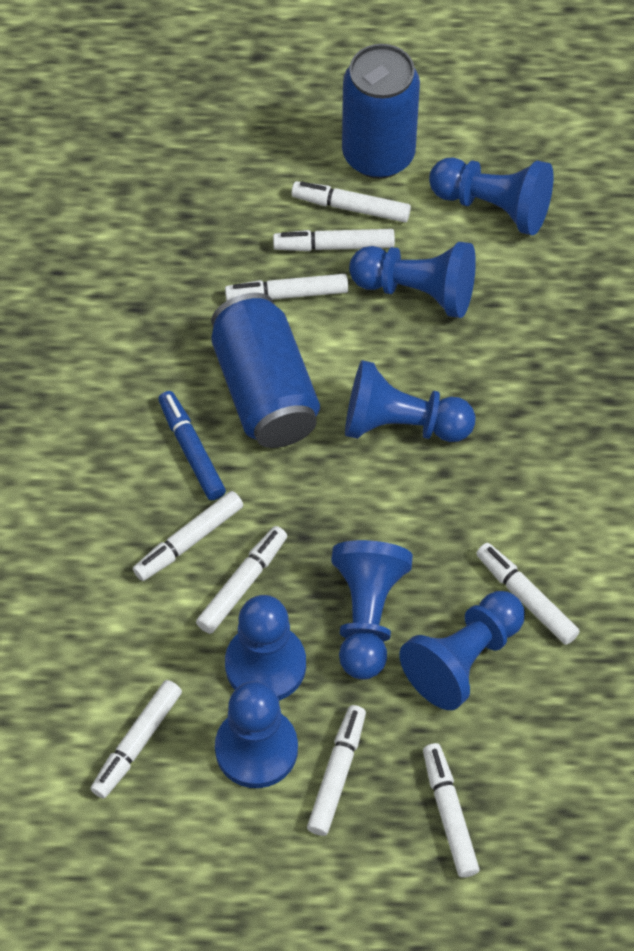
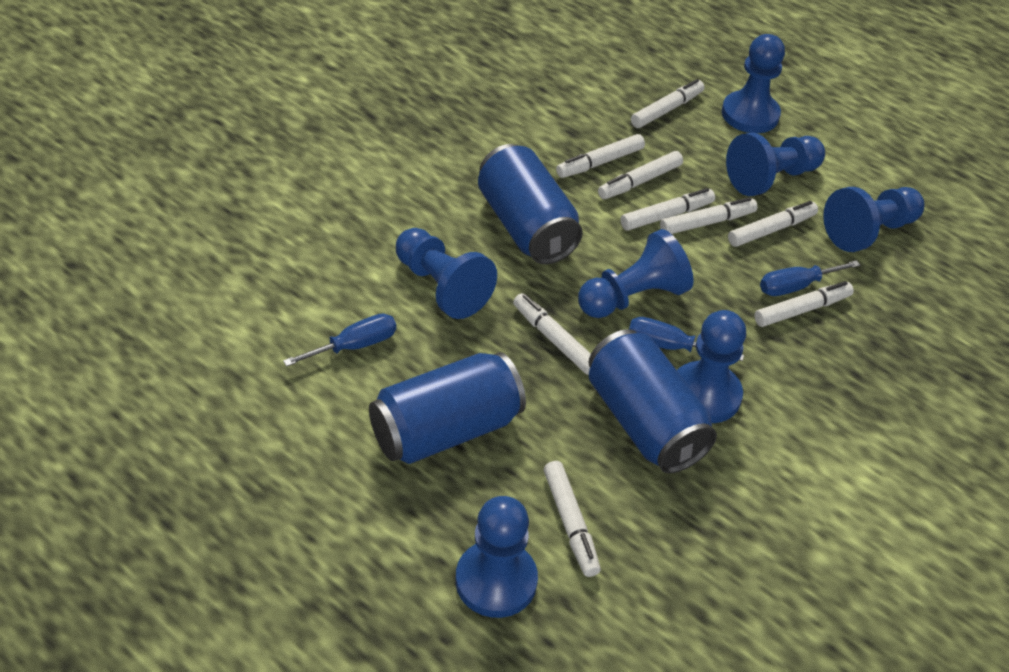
blue can: 2 -> 3
blue marker: 1 -> 0
blue screwdriver: 0 -> 3

